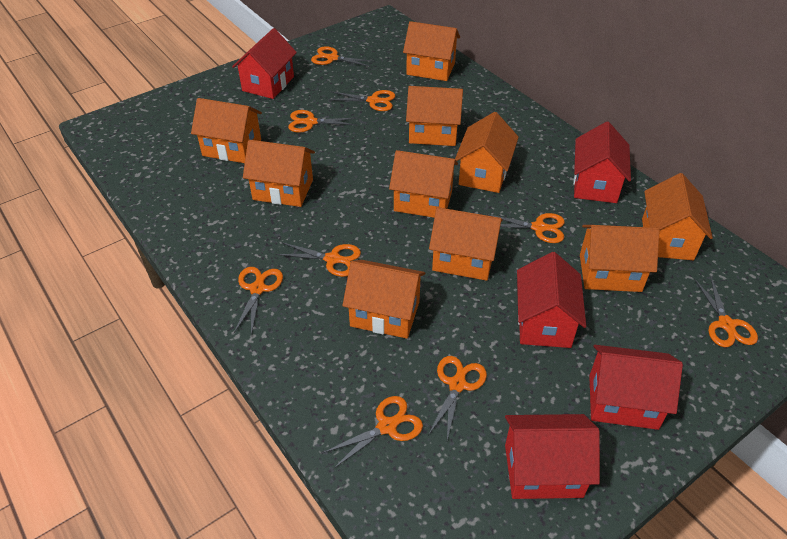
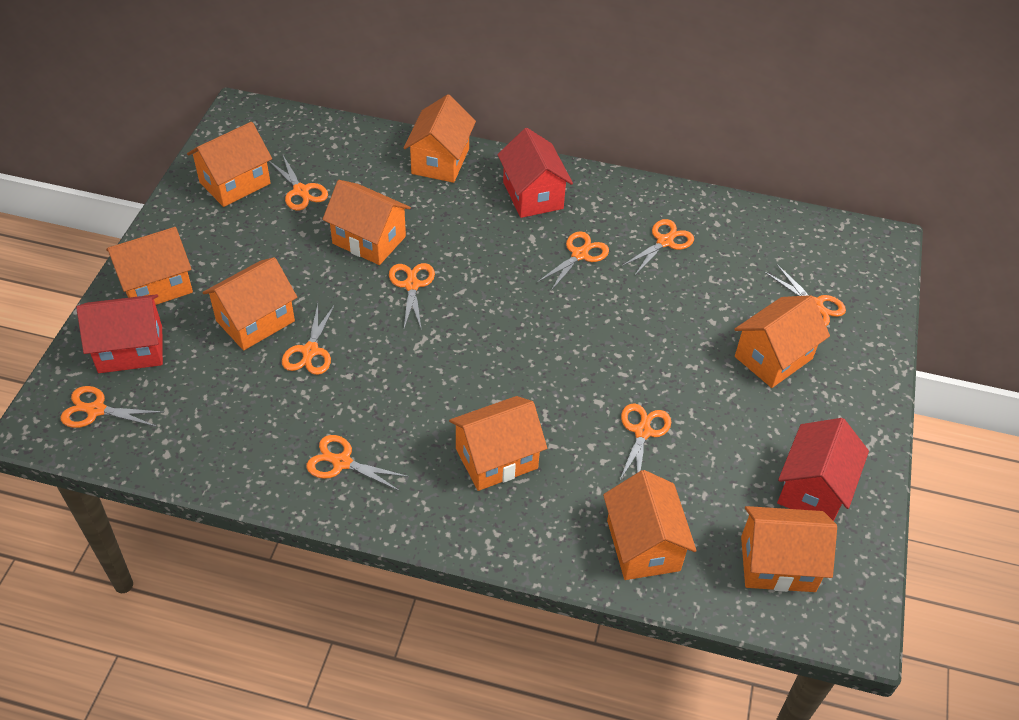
orange house: 10 -> 9
red house: 5 -> 3

